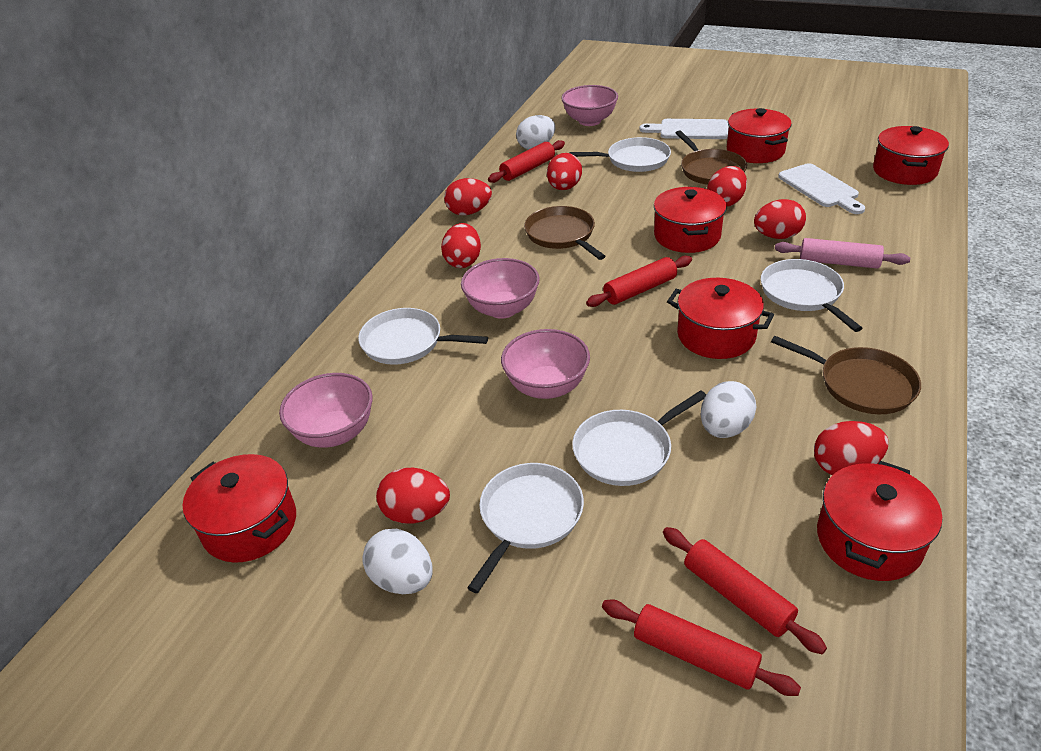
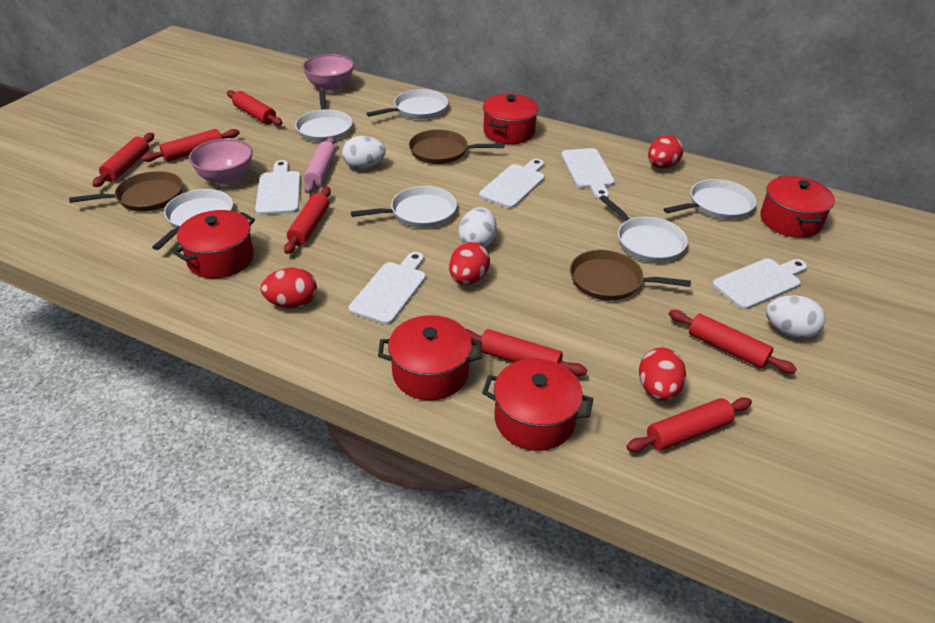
pink bowl: 4 -> 2
red egg: 7 -> 4
red pot: 6 -> 5
red rolling pin: 4 -> 7
white cutting board: 2 -> 5
white pan: 5 -> 6

